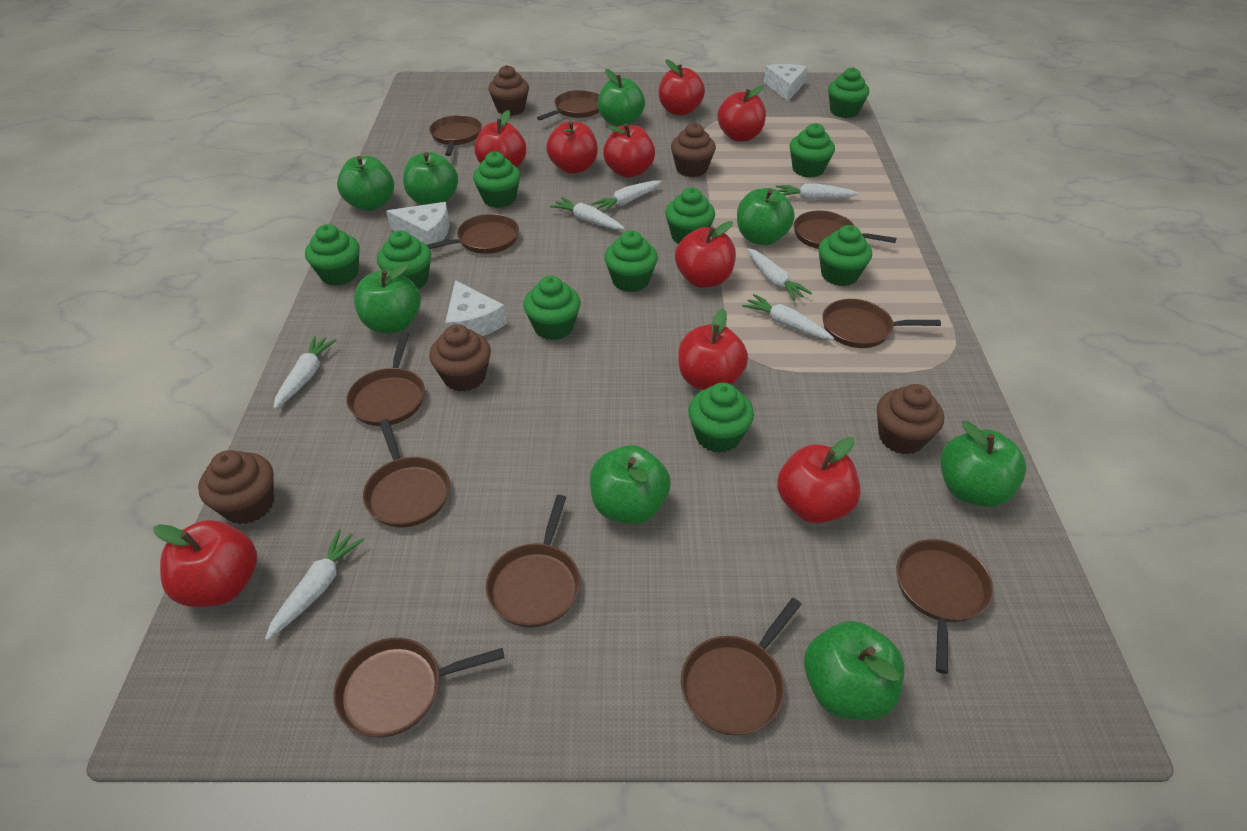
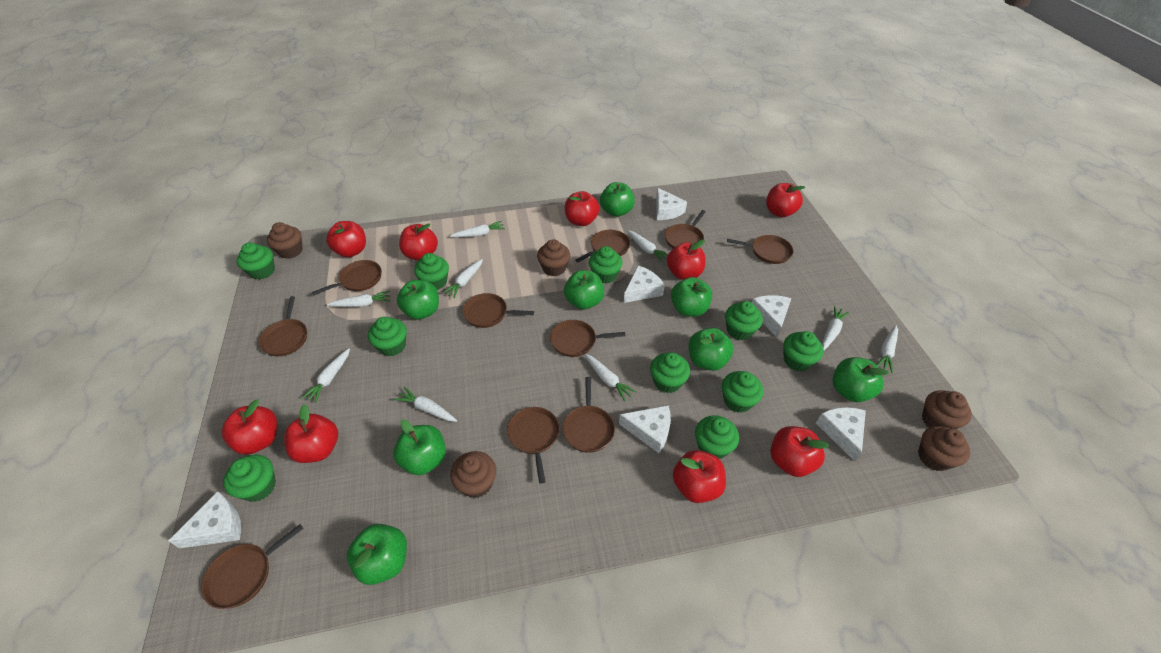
brown pan: 11 -> 10
white carrot: 7 -> 9
white cheese: 3 -> 6

